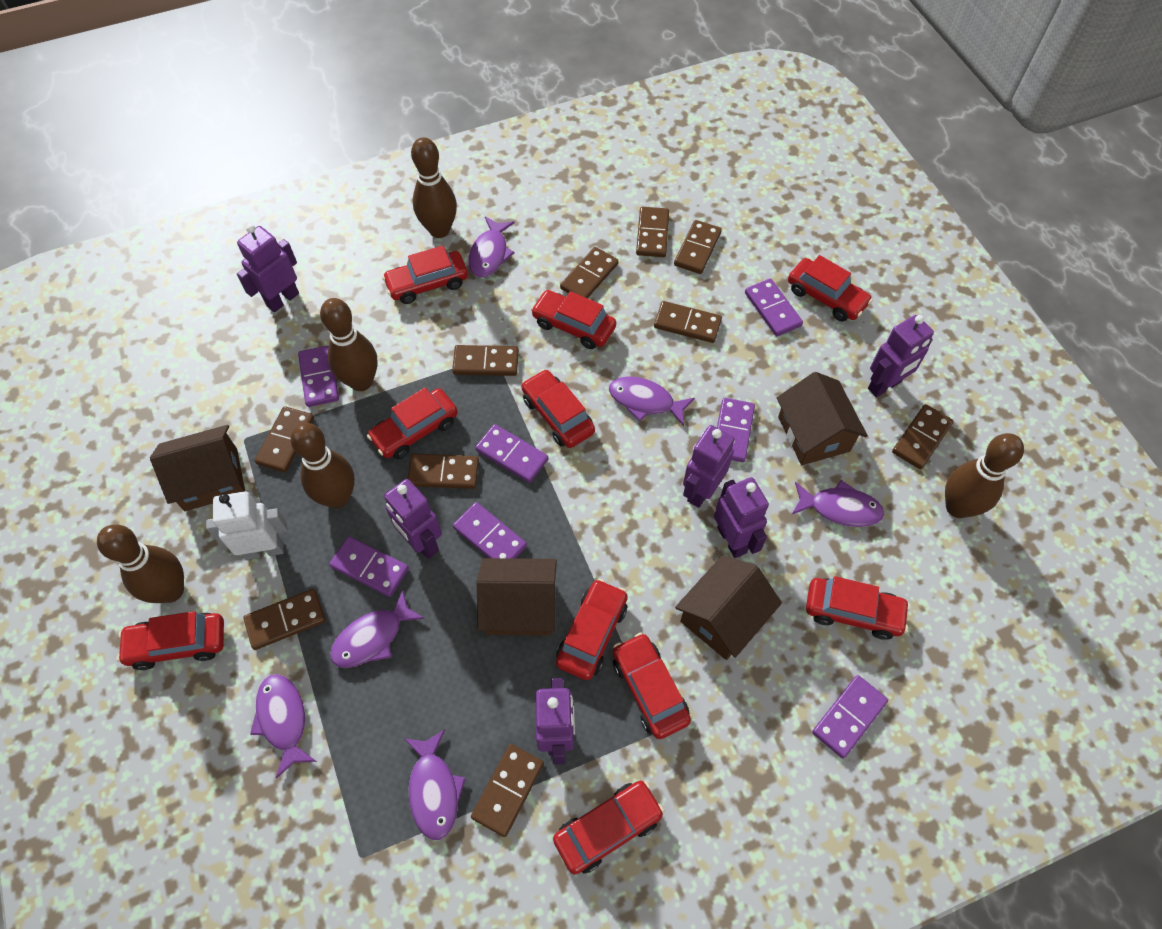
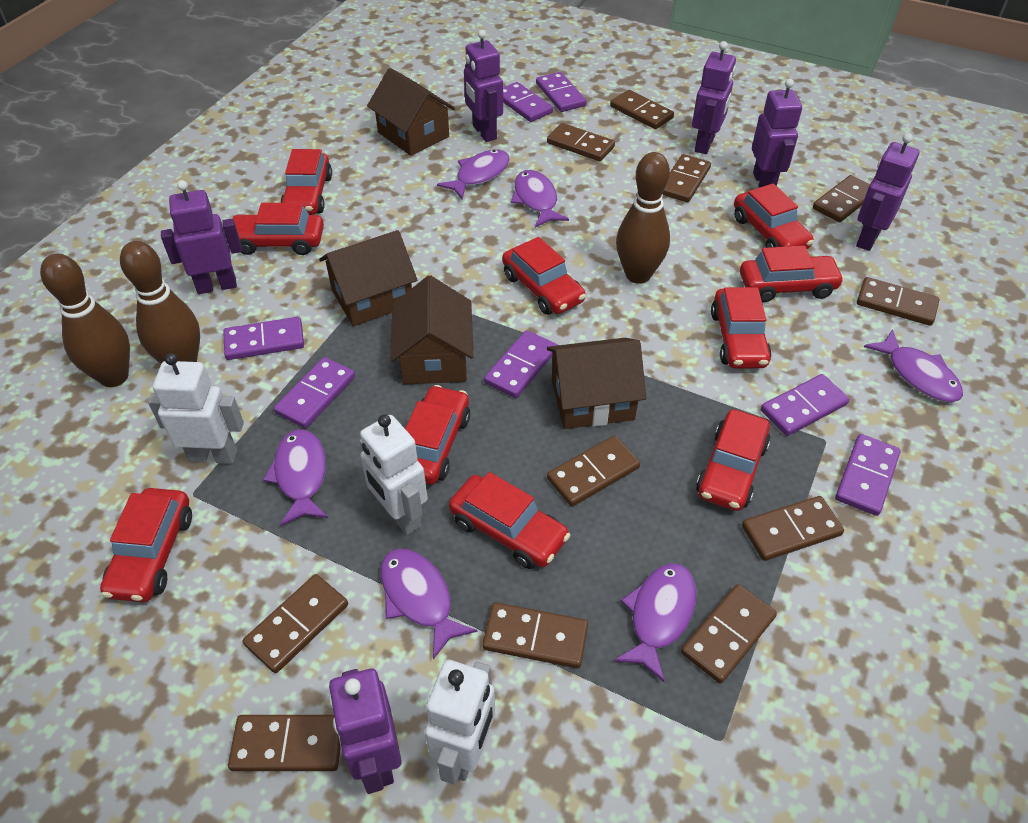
brown bowling pin: 5 -> 3
brown domino: 10 -> 11
white robot: 1 -> 3

